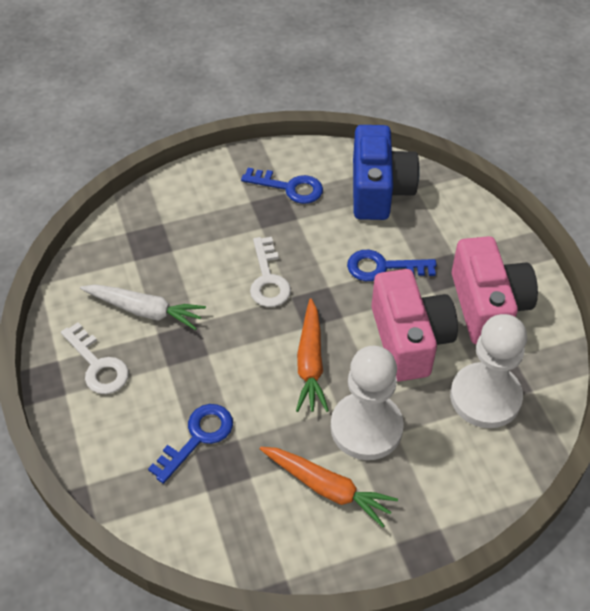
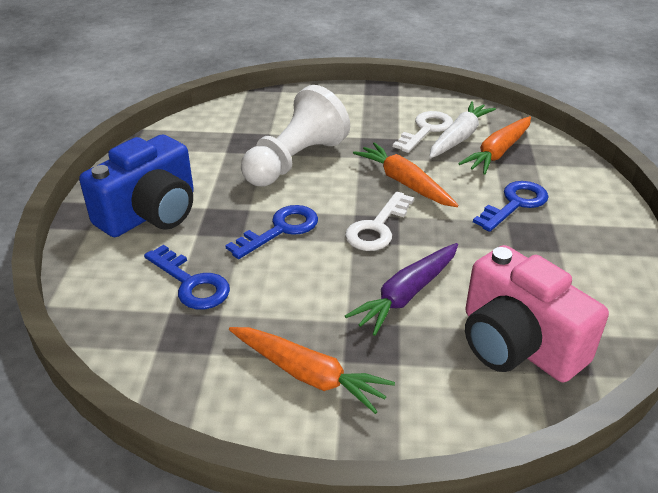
orange carrot: 2 -> 3
pink camera: 2 -> 1
purple carrot: 0 -> 1
white pawn: 2 -> 1

